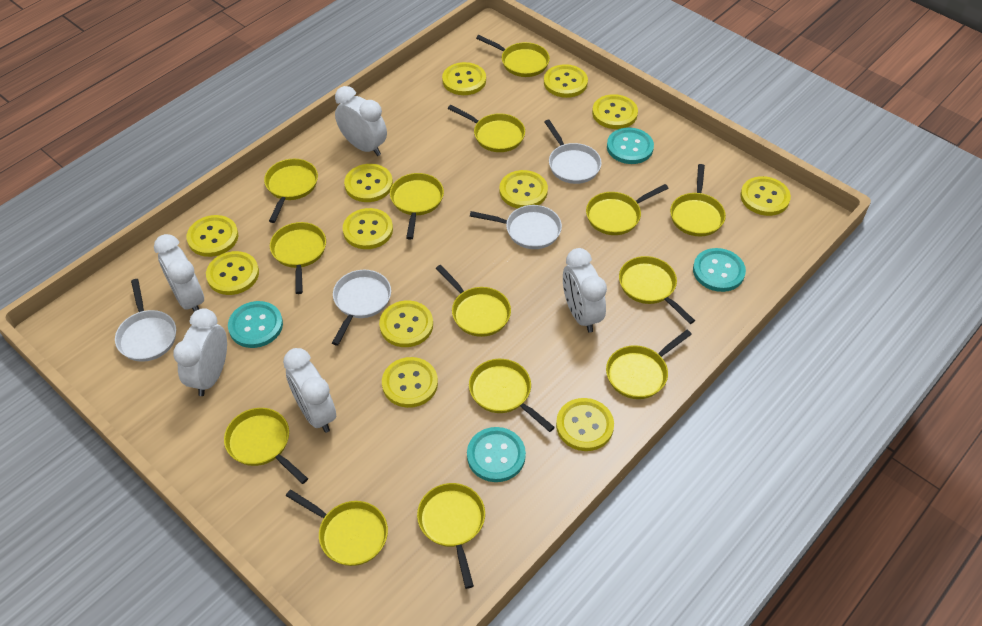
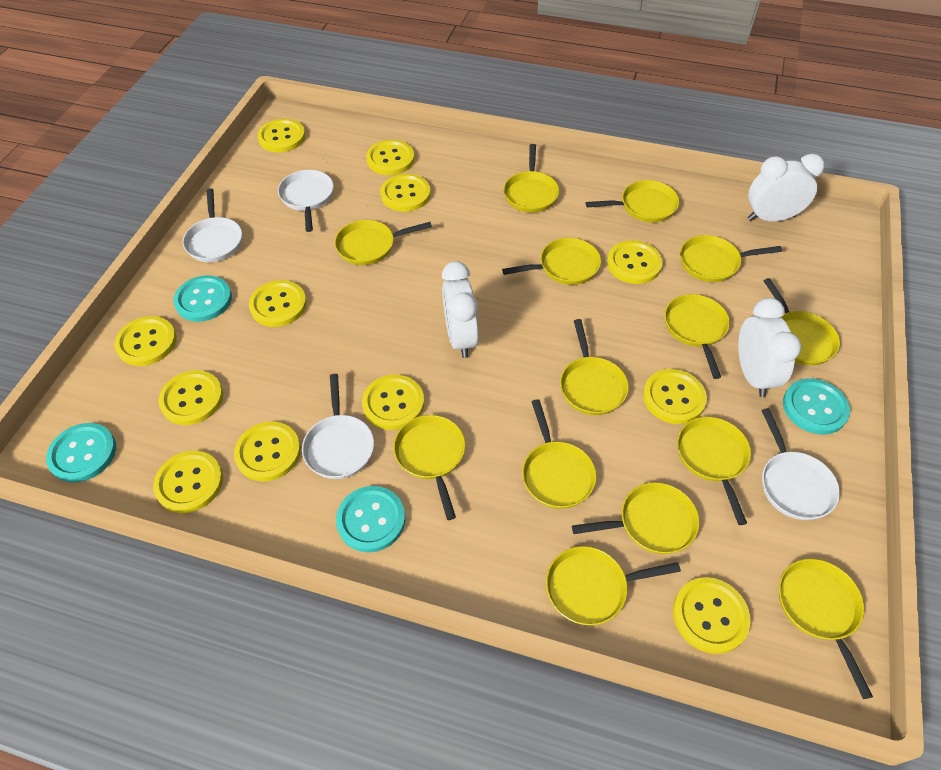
white clock: 5 -> 3

